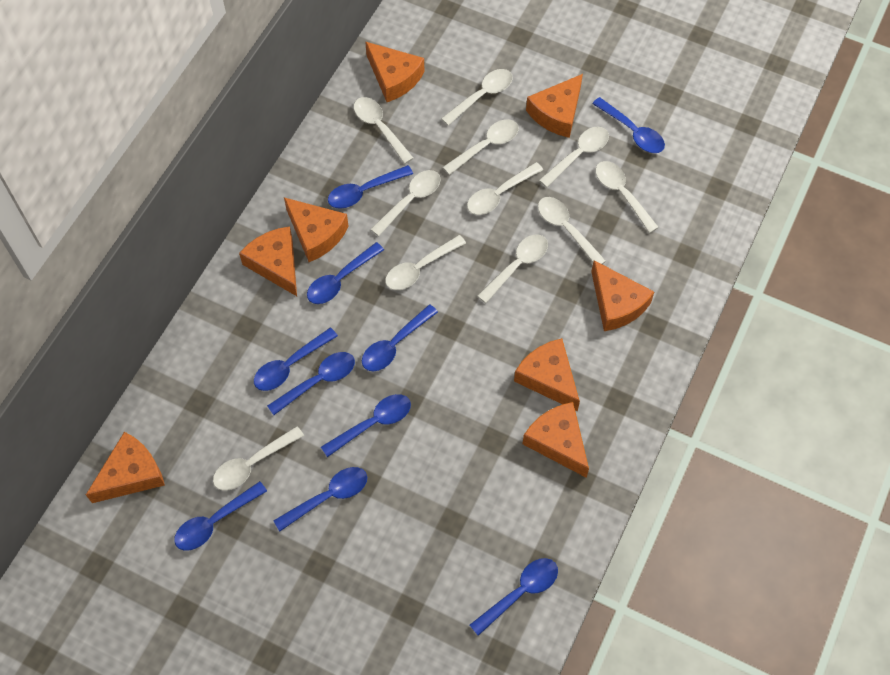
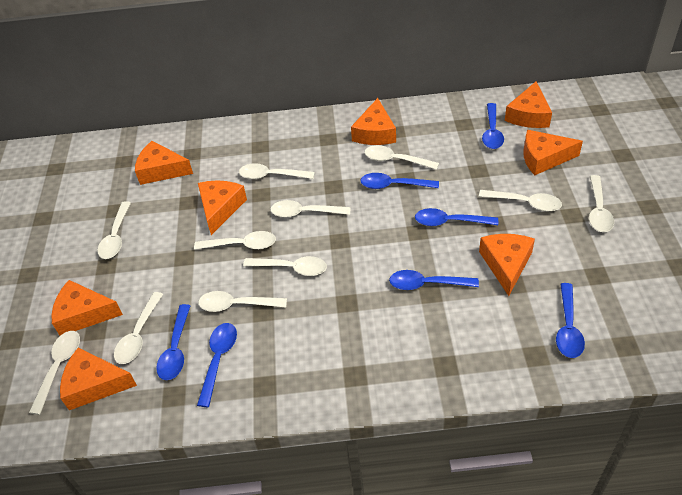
blue spoon: 10 -> 7

